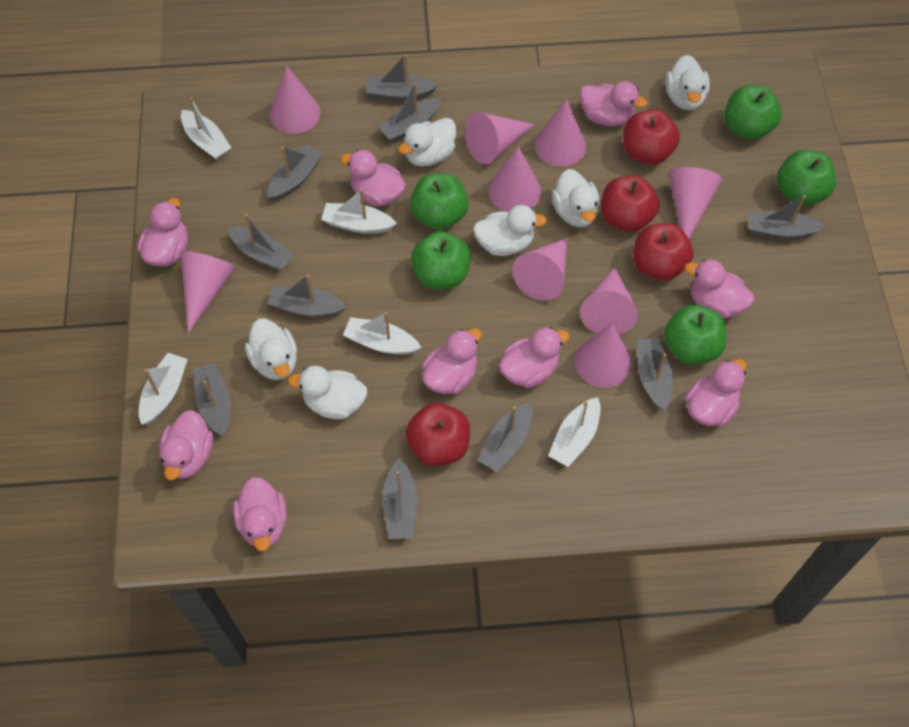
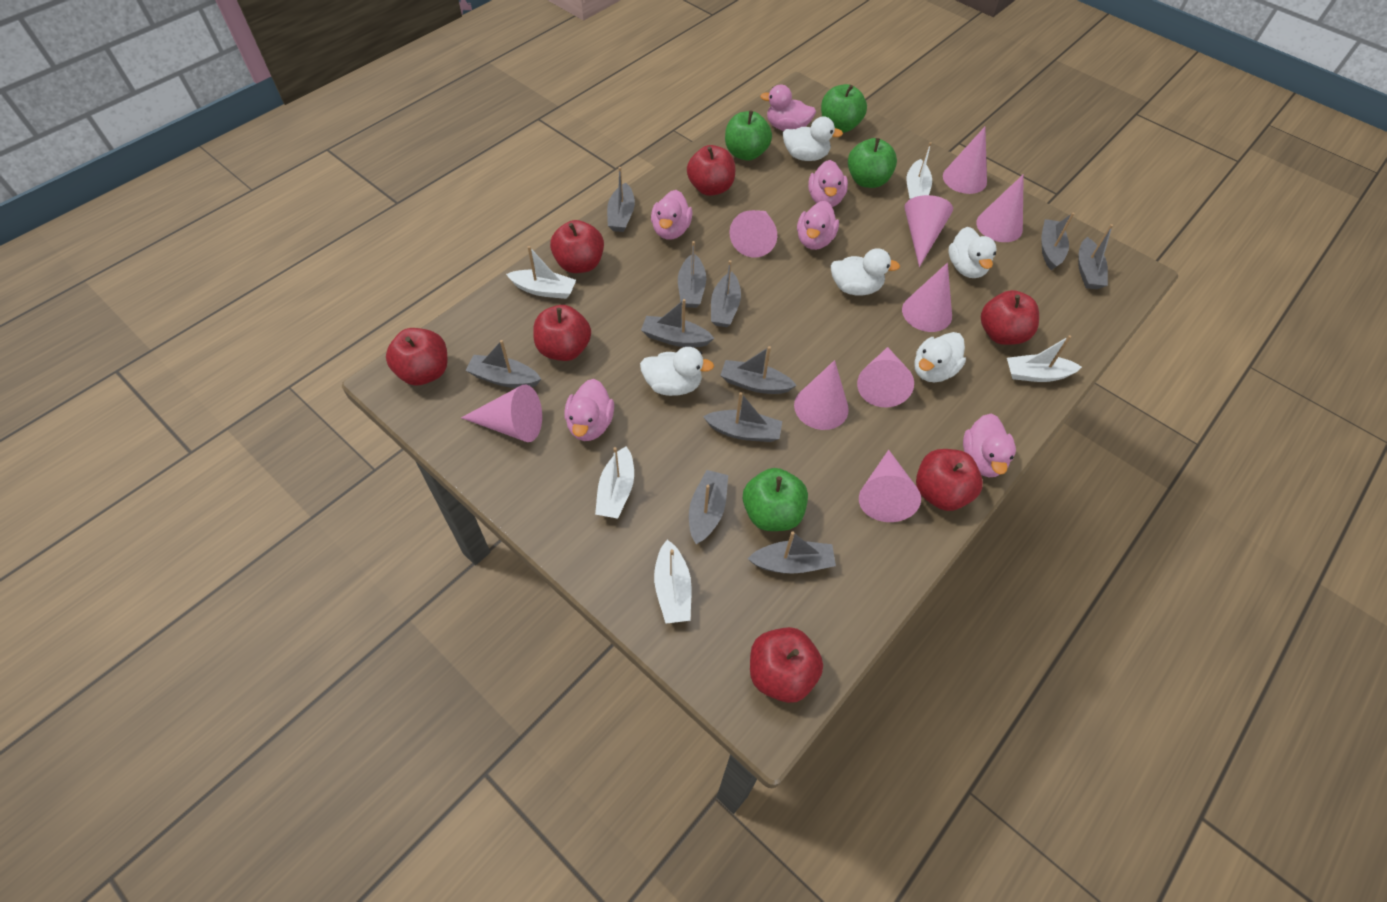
green apple: 5 -> 4
grey boat: 10 -> 11
pink duck: 9 -> 6
red apple: 4 -> 7
white duck: 6 -> 5

